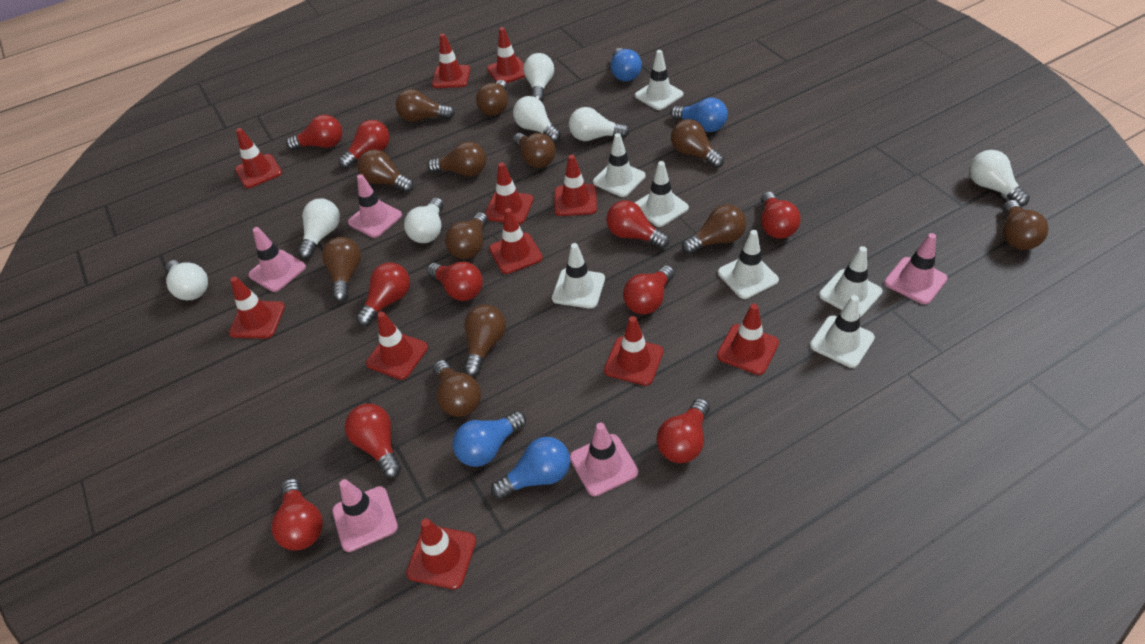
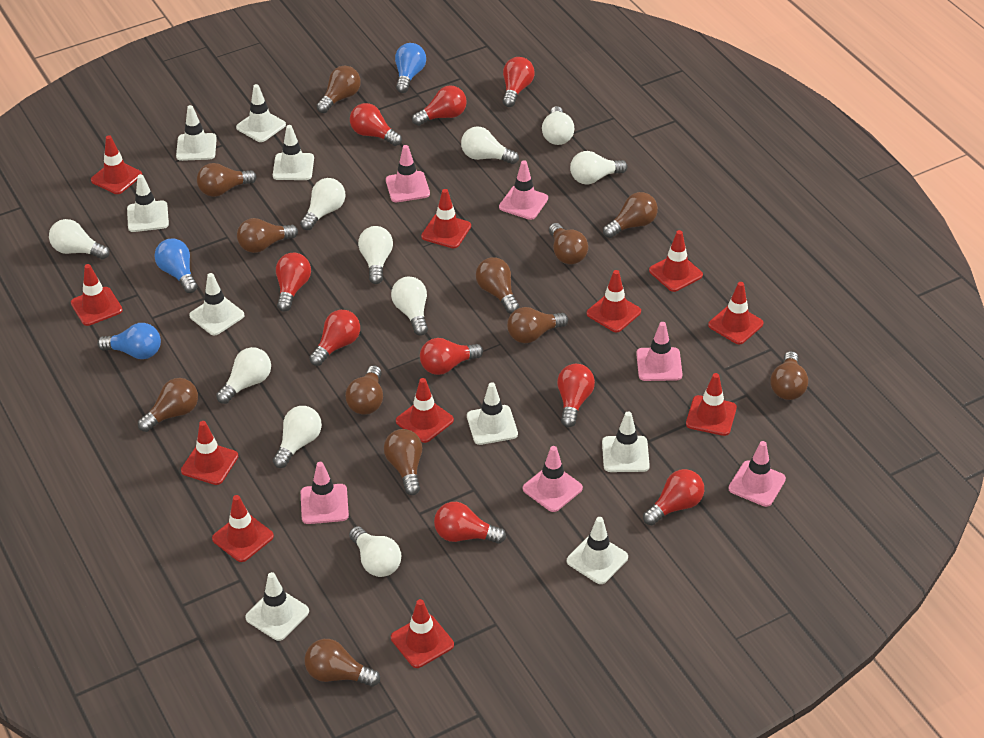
blue light bulb: 4 -> 3
pink traffic cone: 5 -> 6
red light bulb: 10 -> 9
white light bulb: 7 -> 10
white traffic cone: 7 -> 9

